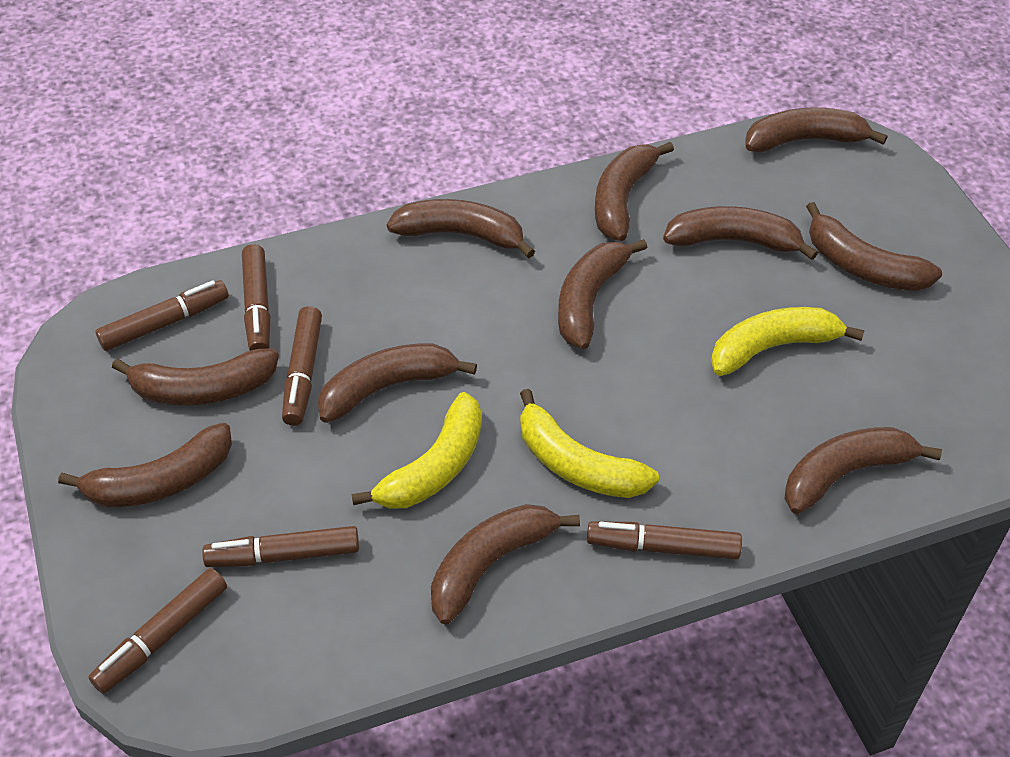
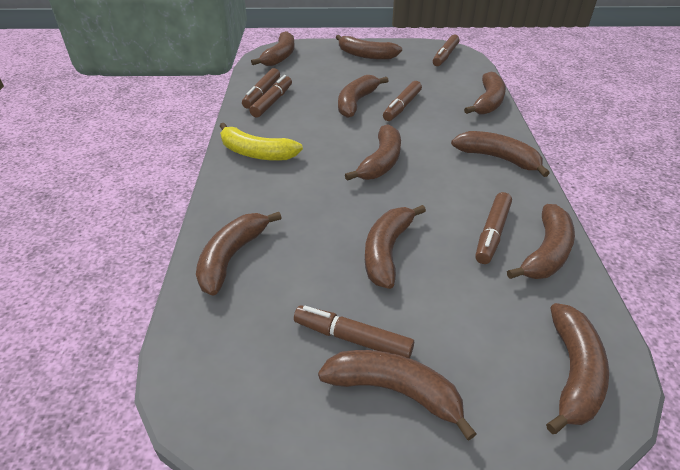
yellow banana: 3 -> 1

